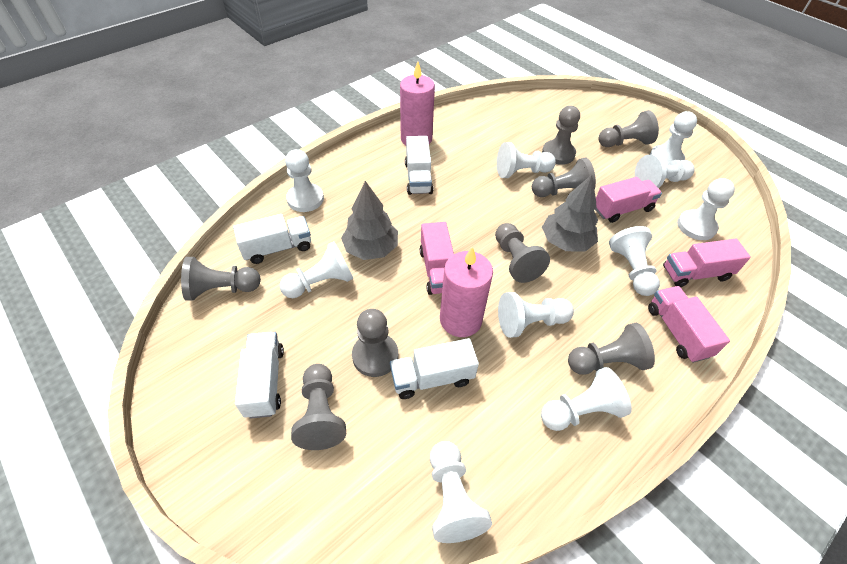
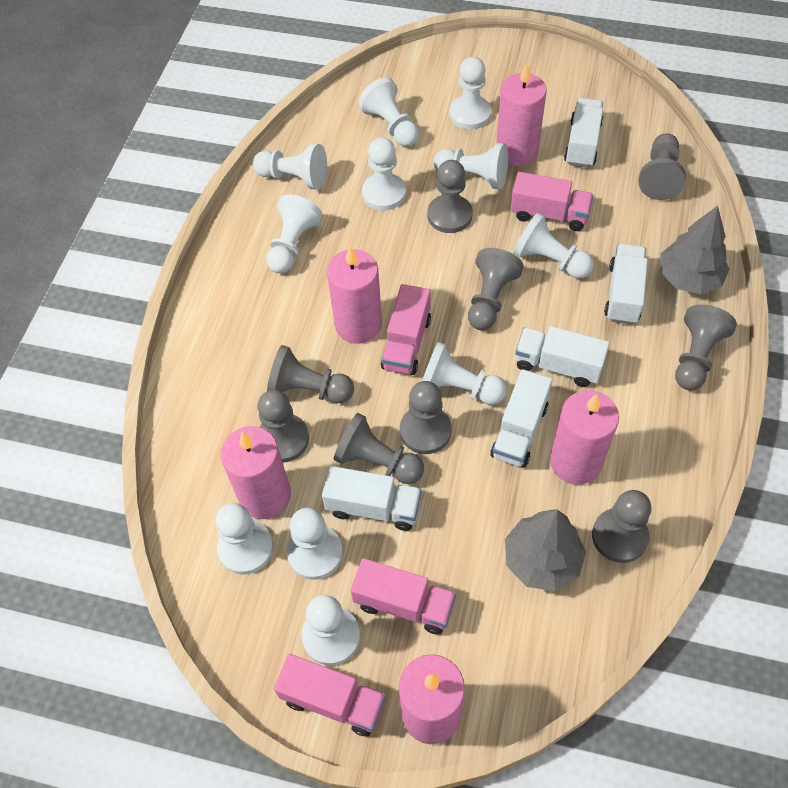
grey pawn: 8 -> 9
pink candle: 2 -> 5
white pawn: 10 -> 11
white truck: 4 -> 5

